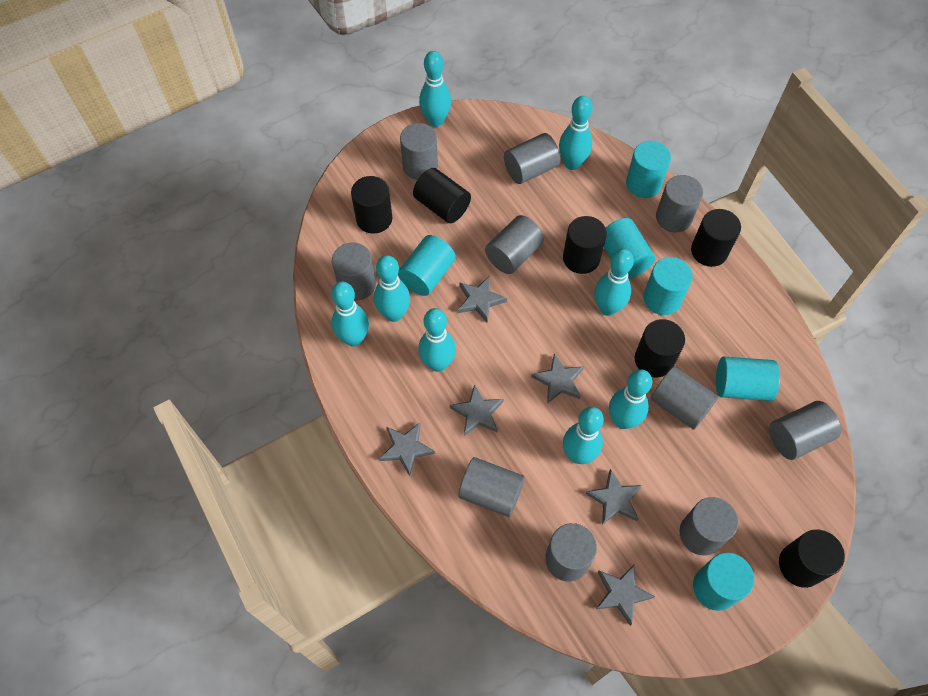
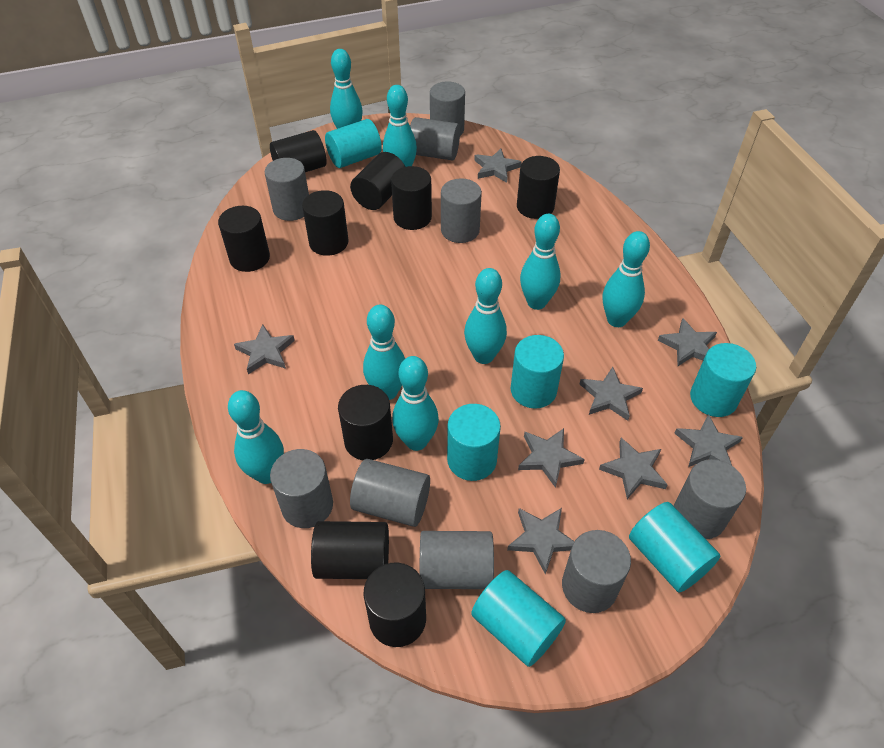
black cylinder: 6 -> 9
grey cylinder: 10 -> 9
grey star: 6 -> 8

